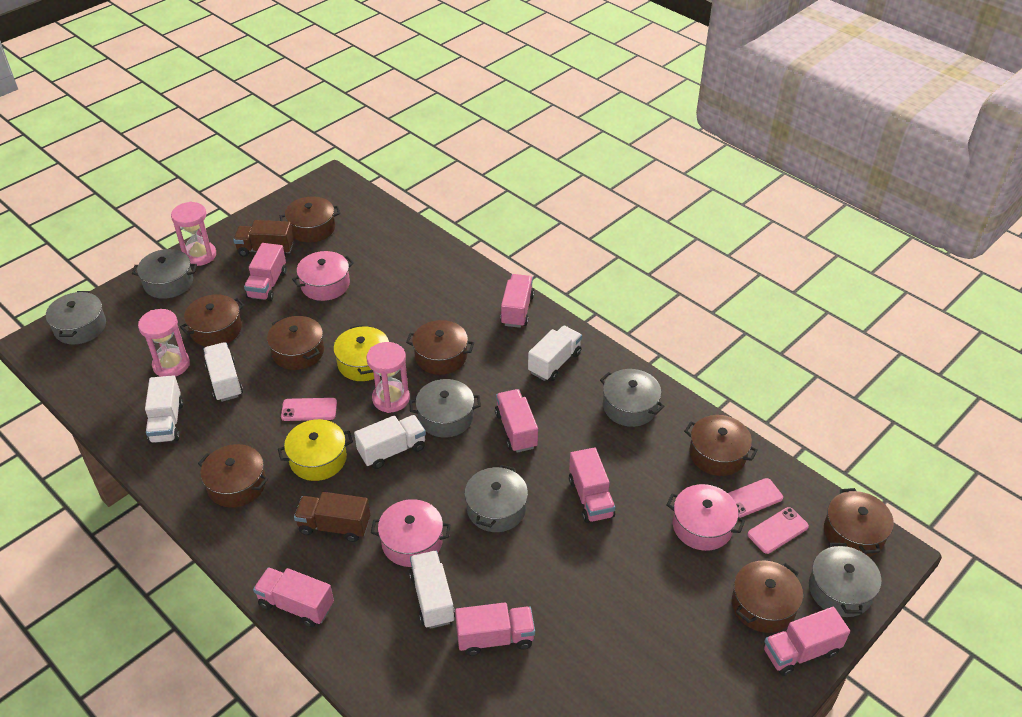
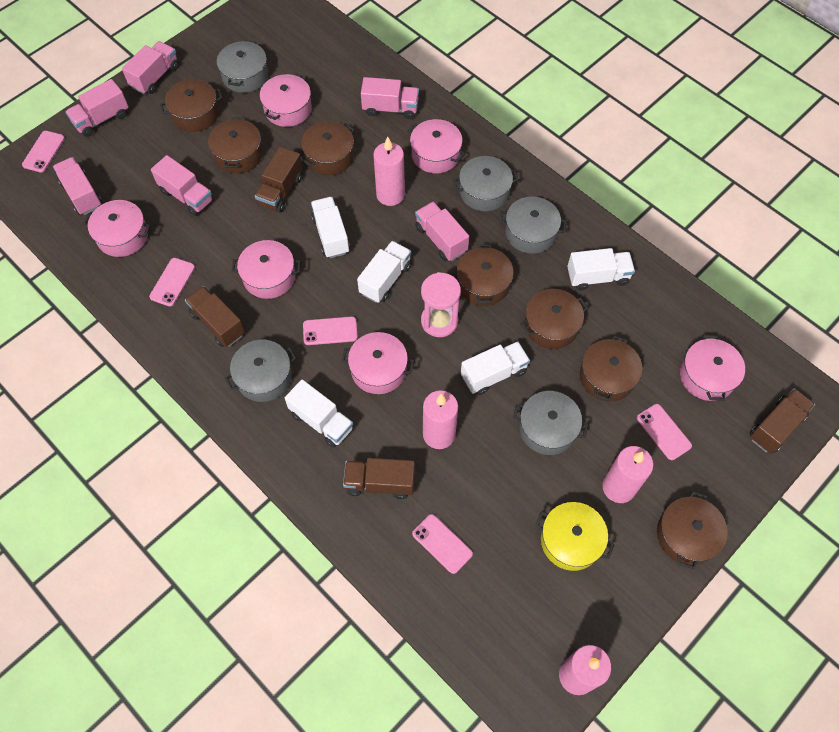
brown pot: 8 -> 7
brown truck: 2 -> 4
grey pot: 6 -> 5
pink candle: 0 -> 4
pink hourglass: 3 -> 1
pink phone: 3 -> 5
pink pot: 3 -> 6
pink truck: 7 -> 6
yellow pot: 2 -> 1

